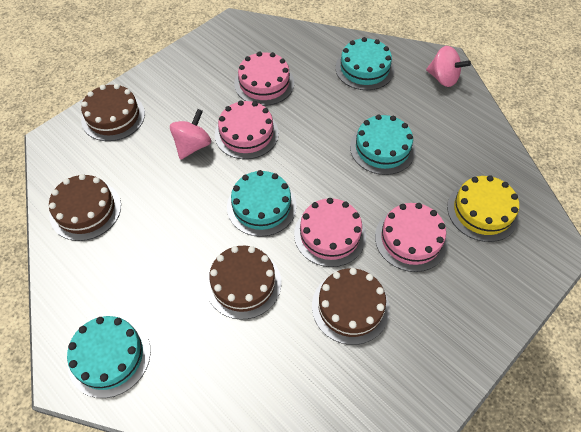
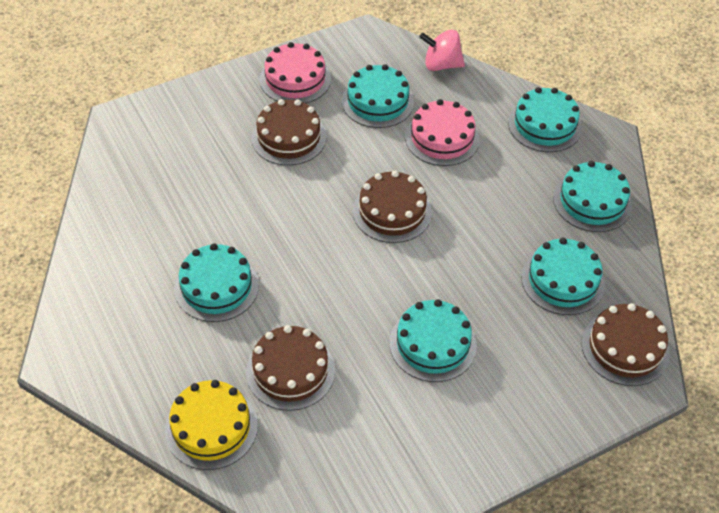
pink cake: 4 -> 2
pink spinning top: 2 -> 1
turquoise cake: 4 -> 6

